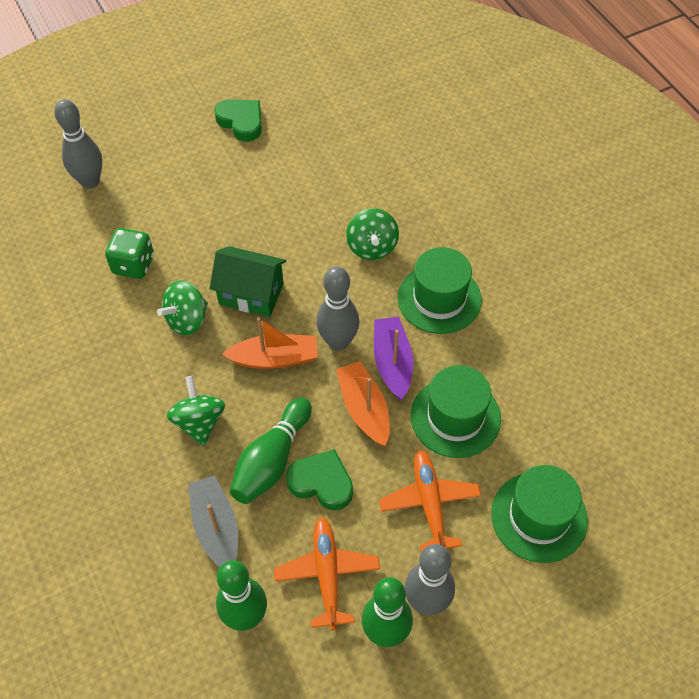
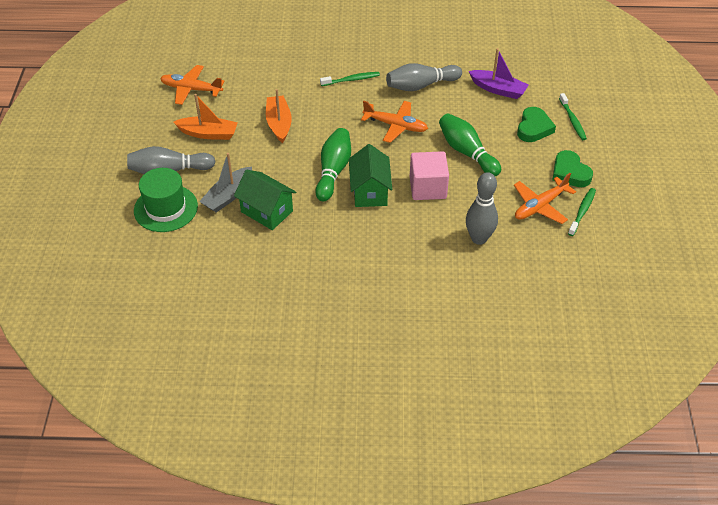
green bowling pin: 3 -> 2
green dice: 1 -> 0
green hat: 3 -> 1
green house: 1 -> 2
green spinning top: 3 -> 0
green toothbrush: 0 -> 3
orange plane: 2 -> 3
pink cube: 0 -> 1

